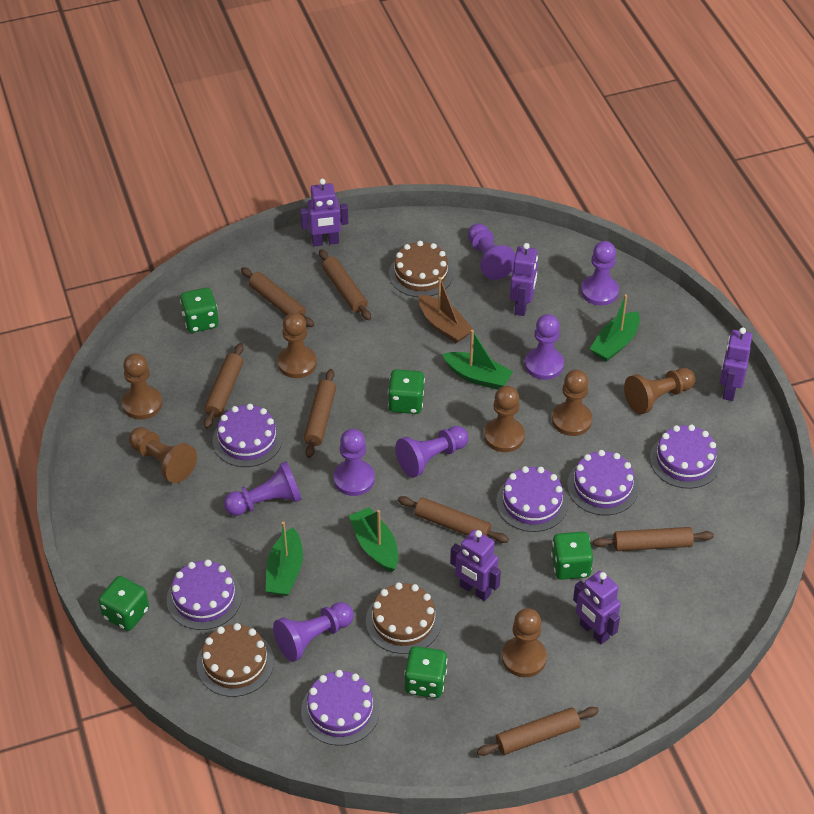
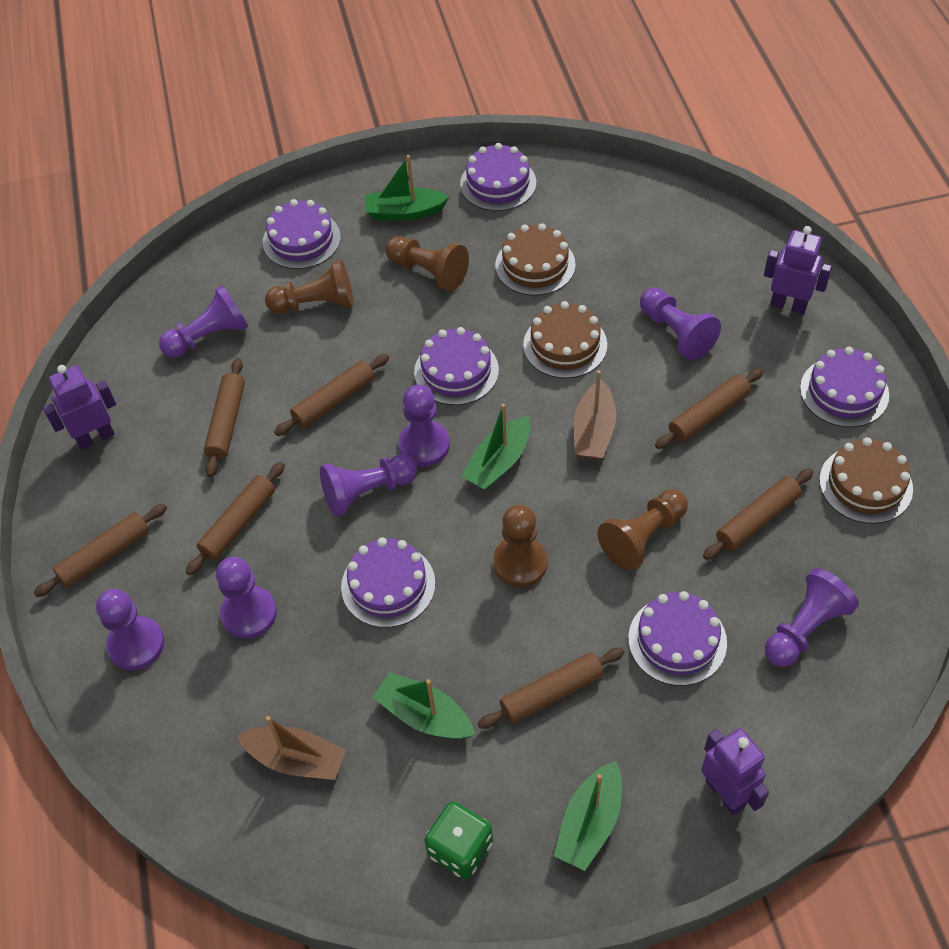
brown boat: 1 -> 2
brown pawn: 7 -> 4
green dice: 5 -> 1
purple robot: 5 -> 3

